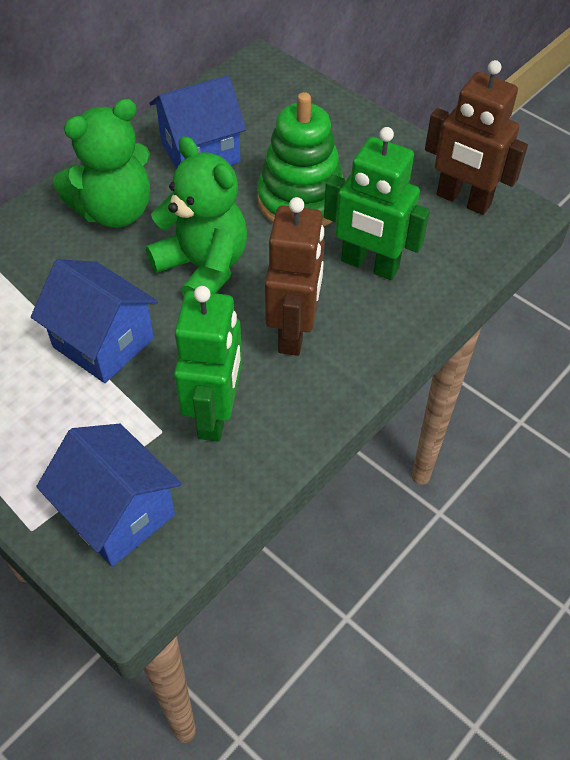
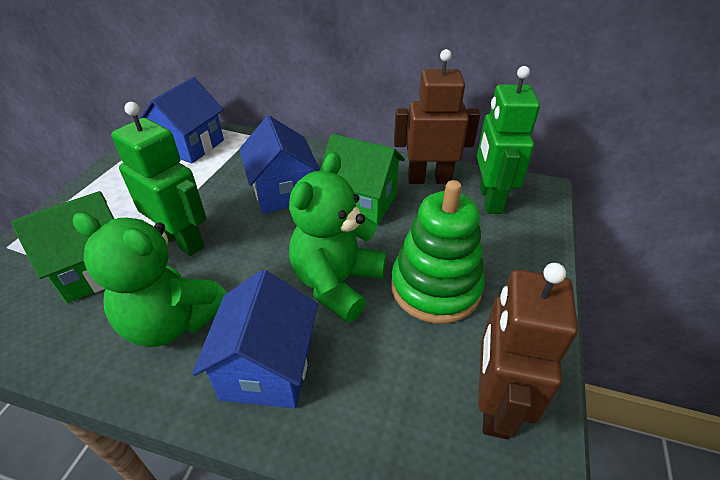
green house: 0 -> 2

